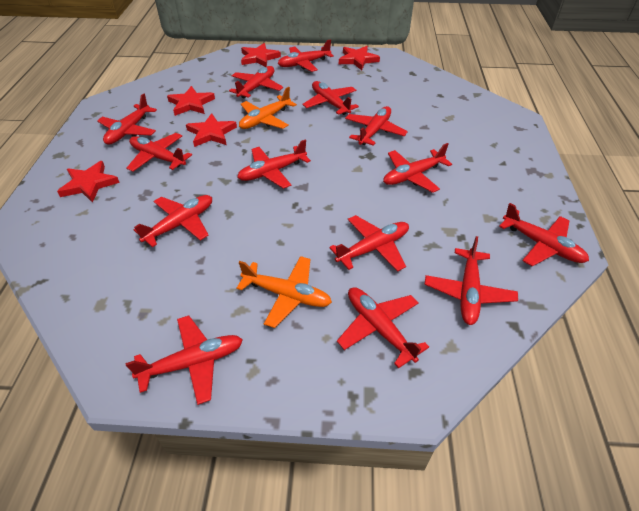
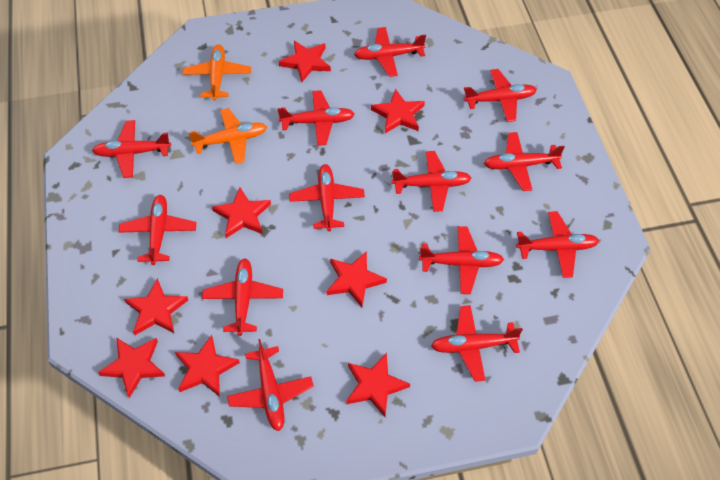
red plane: 14 -> 13
red star: 5 -> 8

